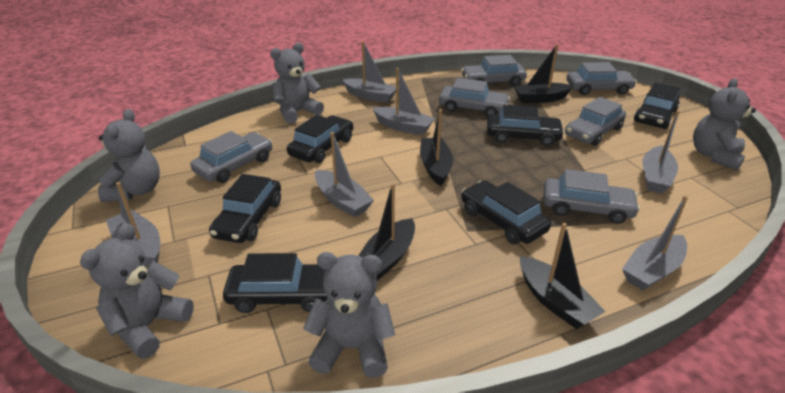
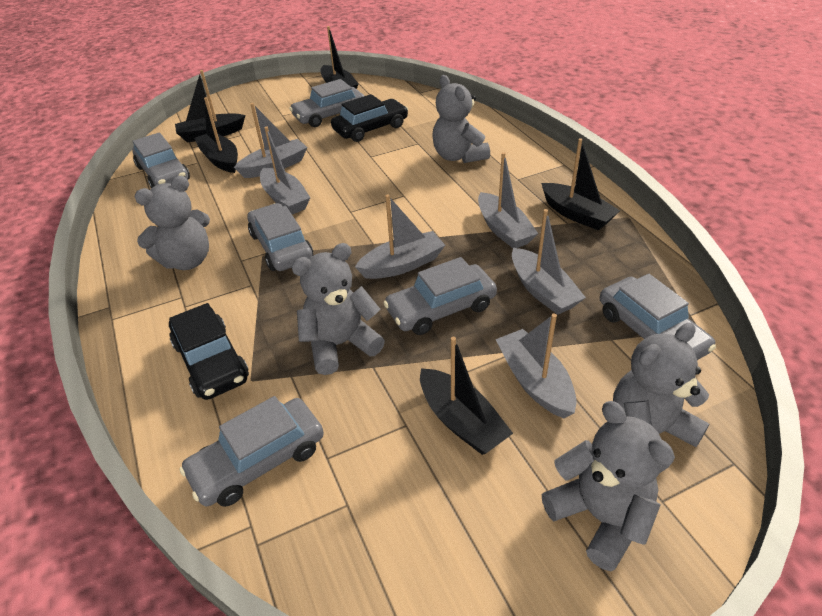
black boat: 4 -> 5
black car: 6 -> 2

